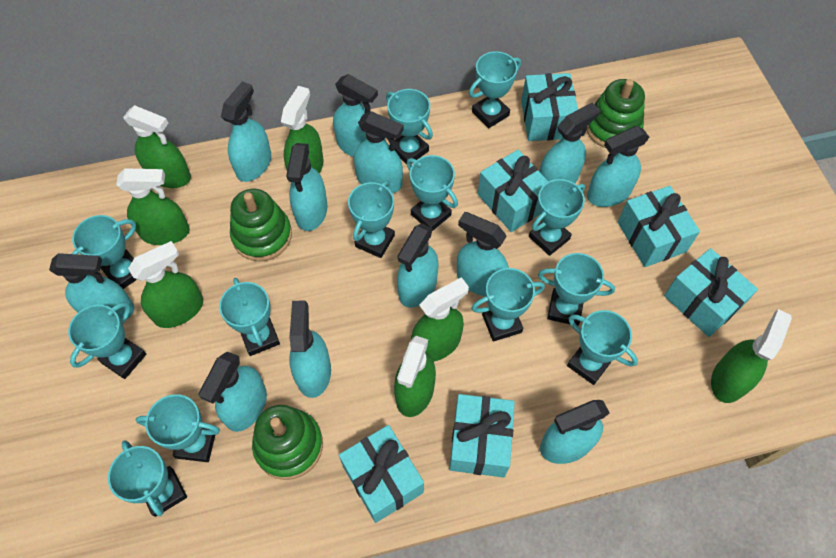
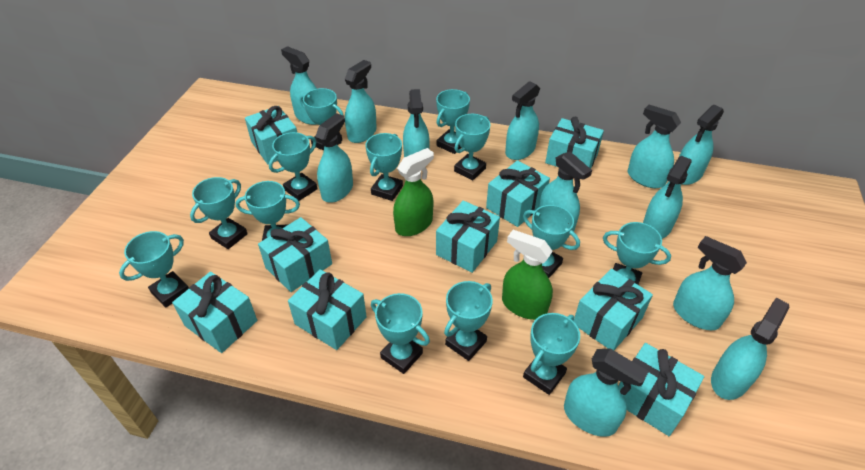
green spray bottle: 7 -> 2
green stacking toy: 3 -> 0
turquoise gift: 6 -> 9

